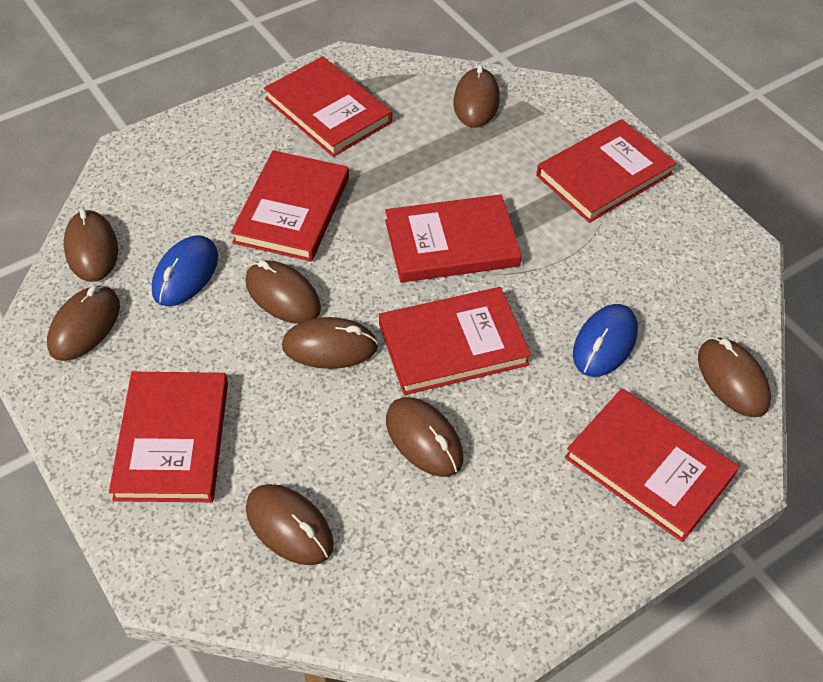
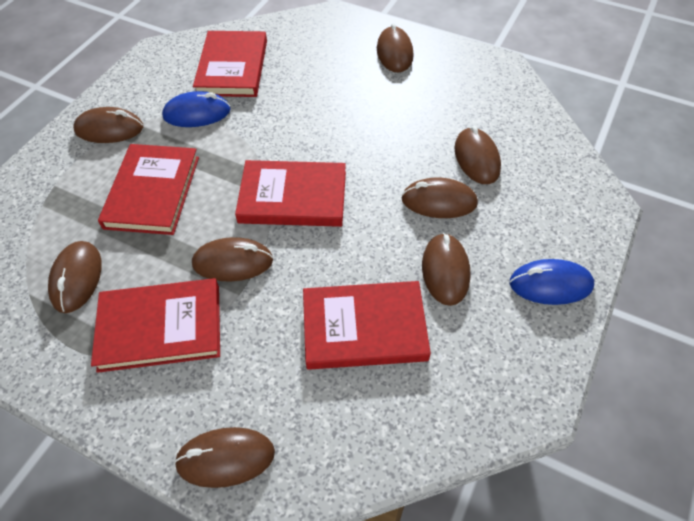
red book: 7 -> 5

